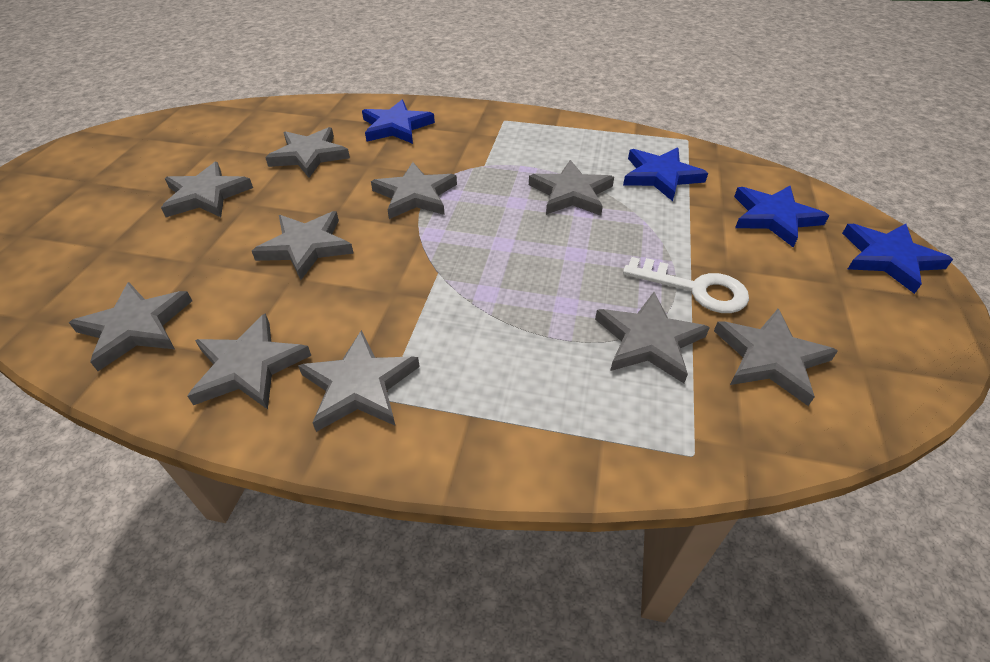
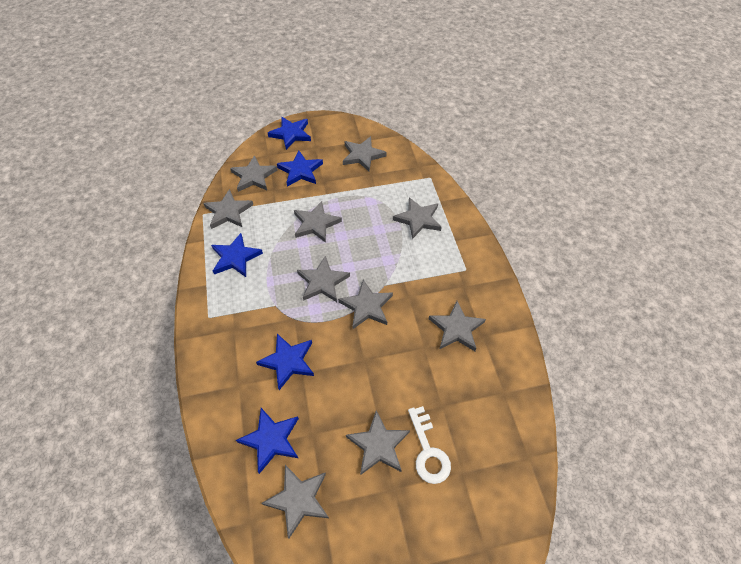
blue star: 4 -> 5

